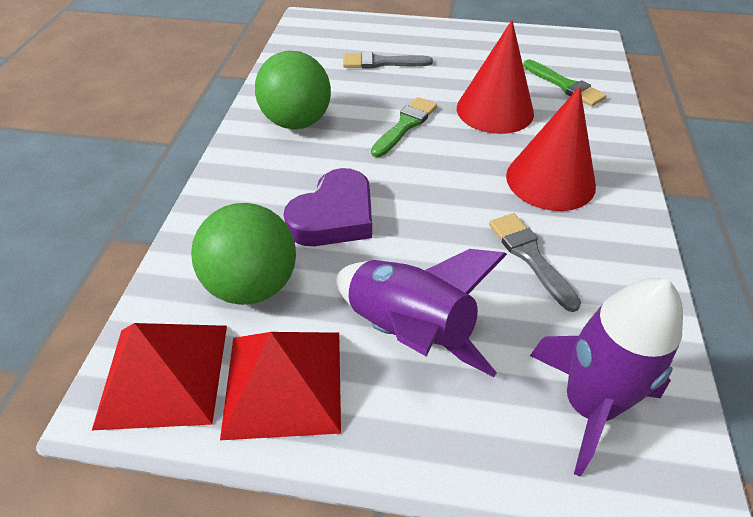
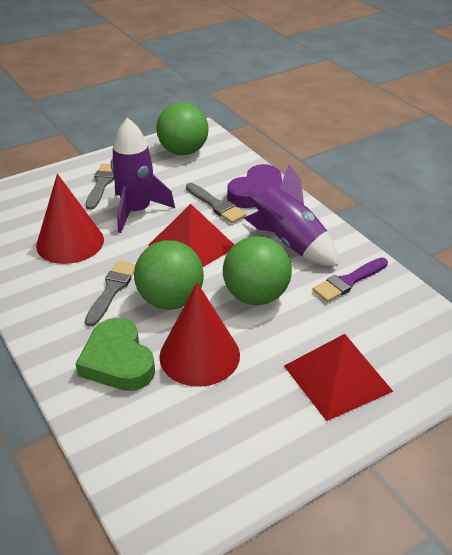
green ball: 2 -> 3
green brush: 2 -> 0
green heart: 0 -> 1
grey brush: 2 -> 3
purple brush: 0 -> 1

